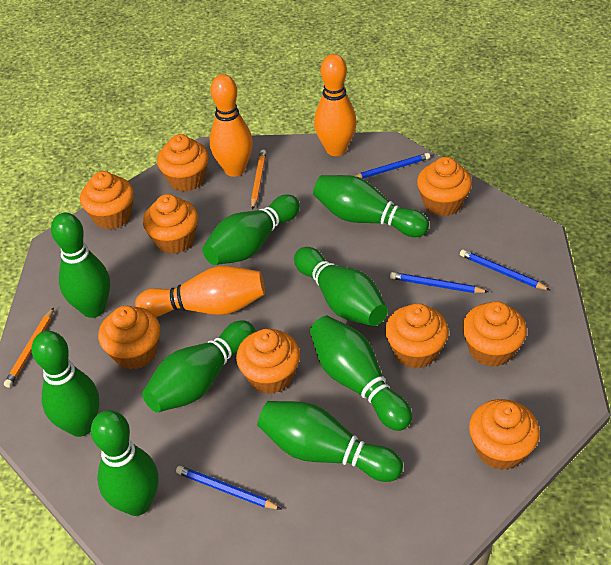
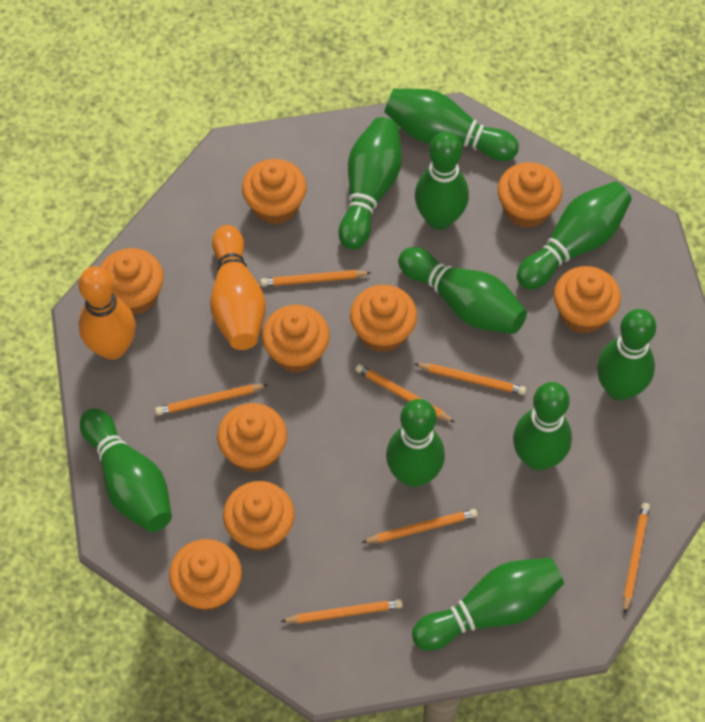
blue pencil: 4 -> 0
green bowling pin: 9 -> 10
orange bowling pin: 3 -> 2
orange pencil: 2 -> 7

